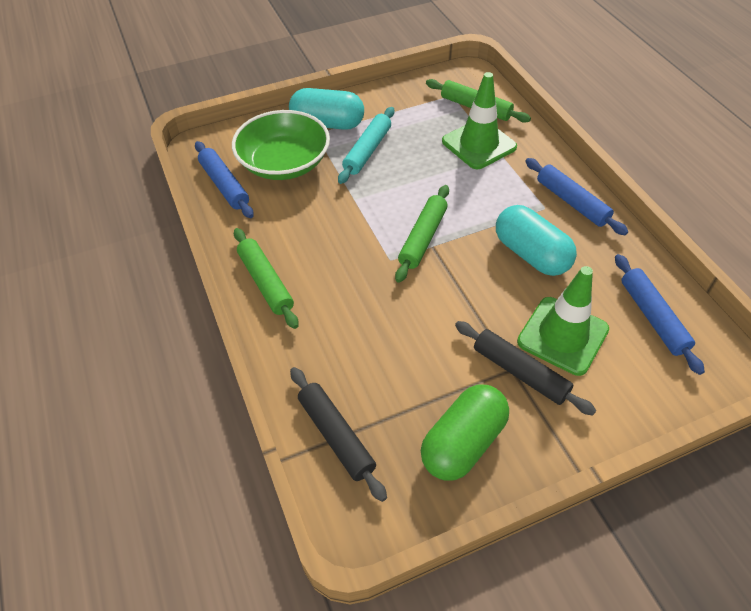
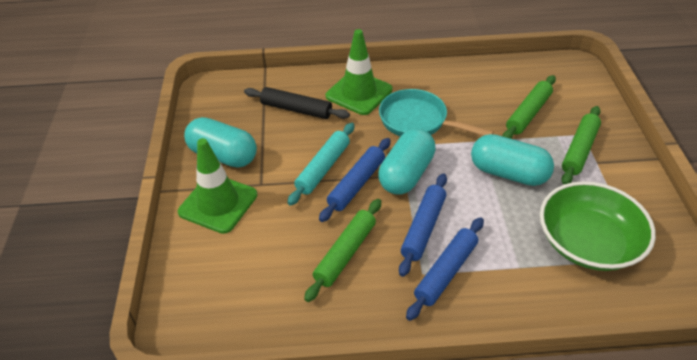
black rolling pin: 2 -> 1
green capsule: 1 -> 0
turquoise capsule: 2 -> 3
turquoise pan: 0 -> 1

